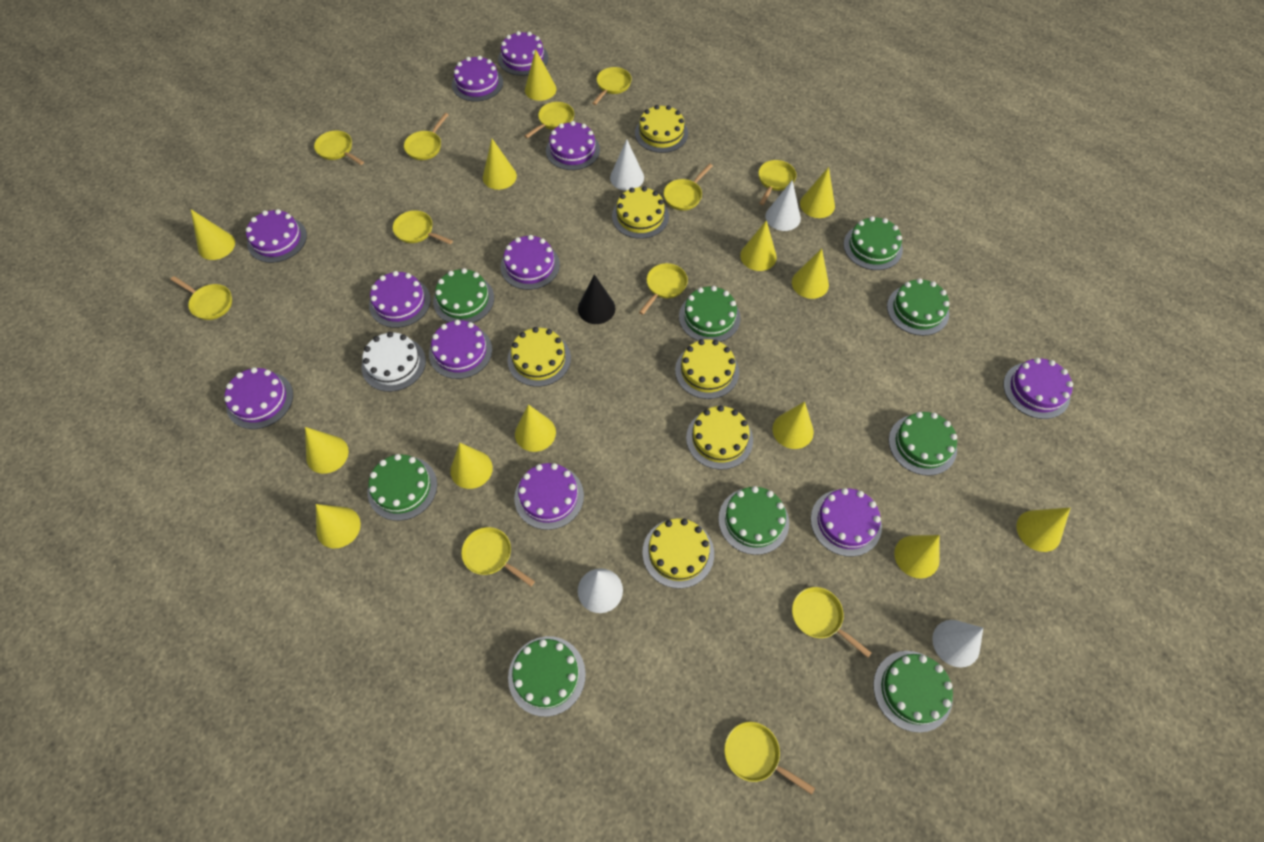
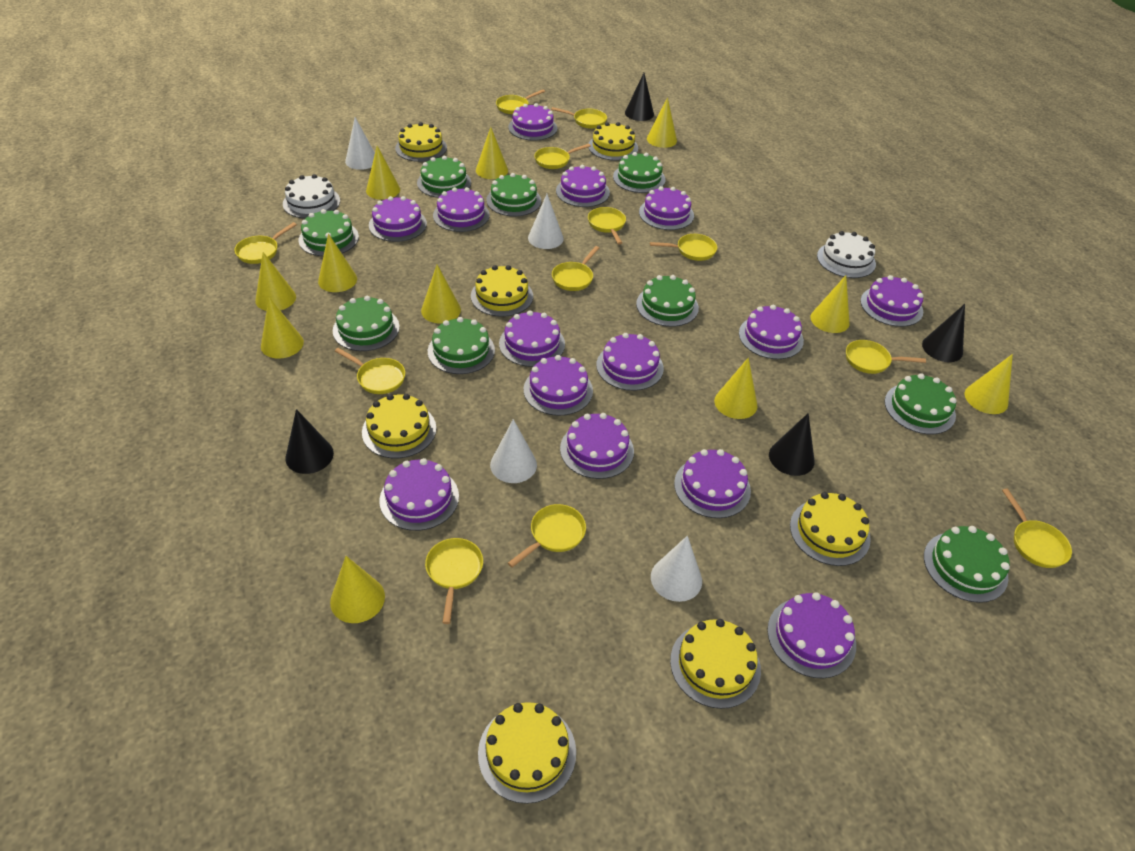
black cone: 1 -> 4
purple cake: 11 -> 14
white cake: 1 -> 2
yellow cake: 6 -> 7
yellow cone: 13 -> 11

